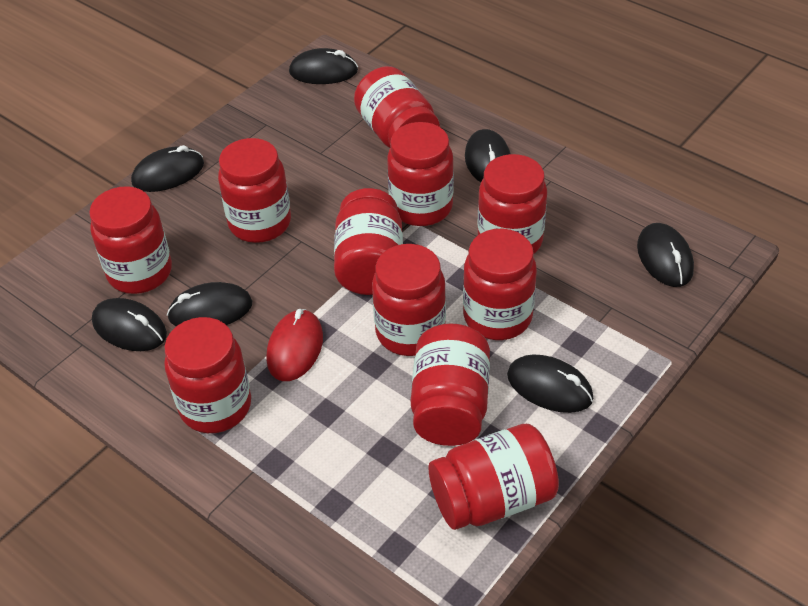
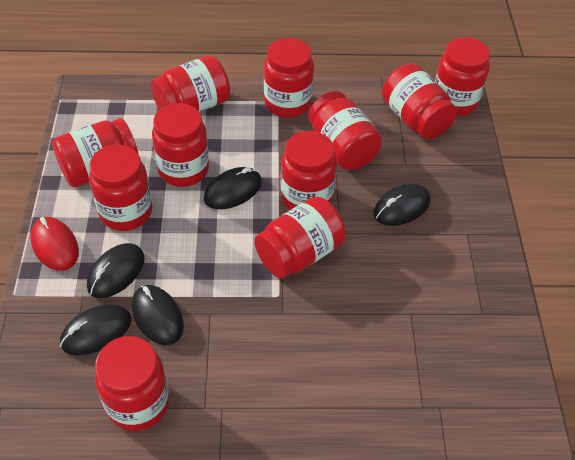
black mouse: 7 -> 5

